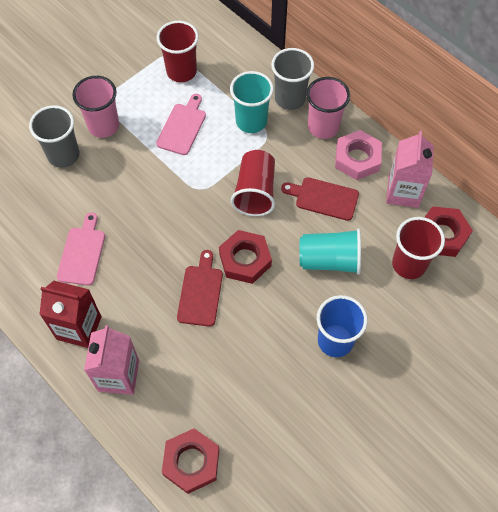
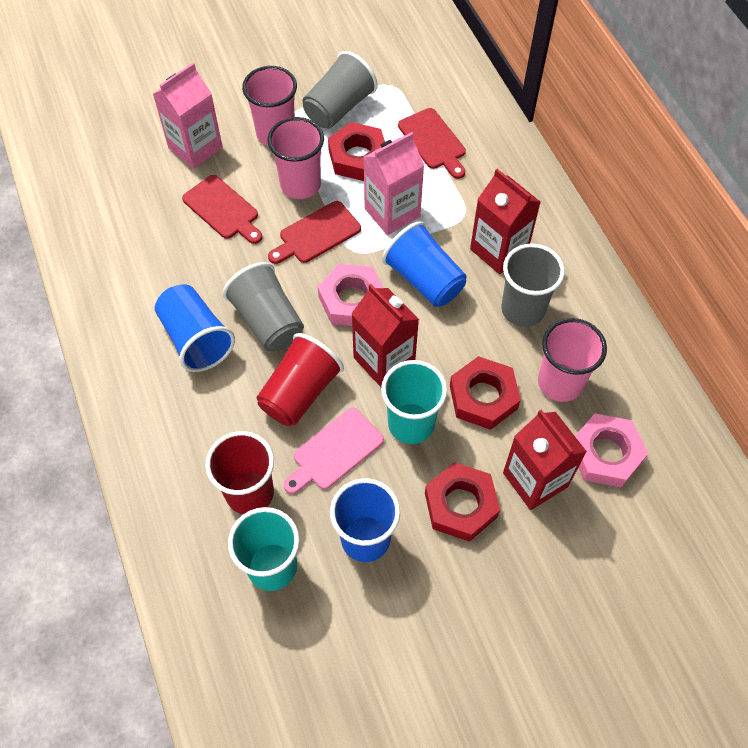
blue cup: 1 -> 3
grey cup: 2 -> 3
pink cup: 2 -> 3
pink cutting board: 2 -> 1
pink nut: 1 -> 2
red carton: 1 -> 3
red cup: 3 -> 2
red cutting board: 2 -> 3

